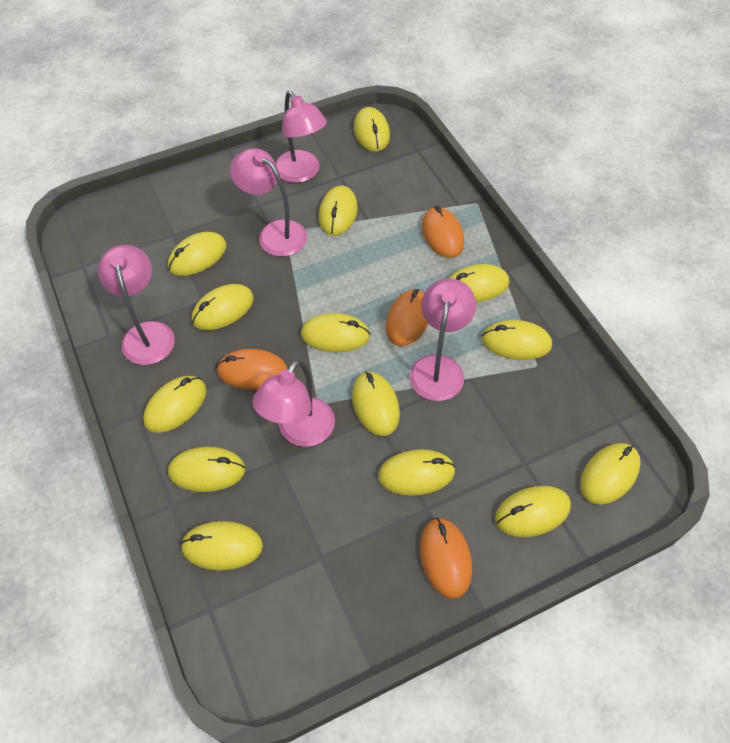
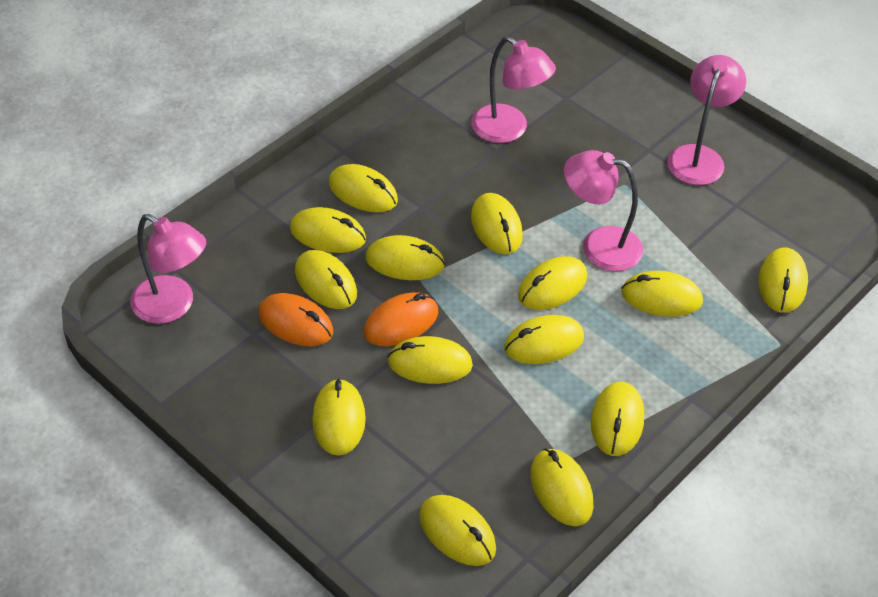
orange mouse: 4 -> 2
pink lamp: 5 -> 4

